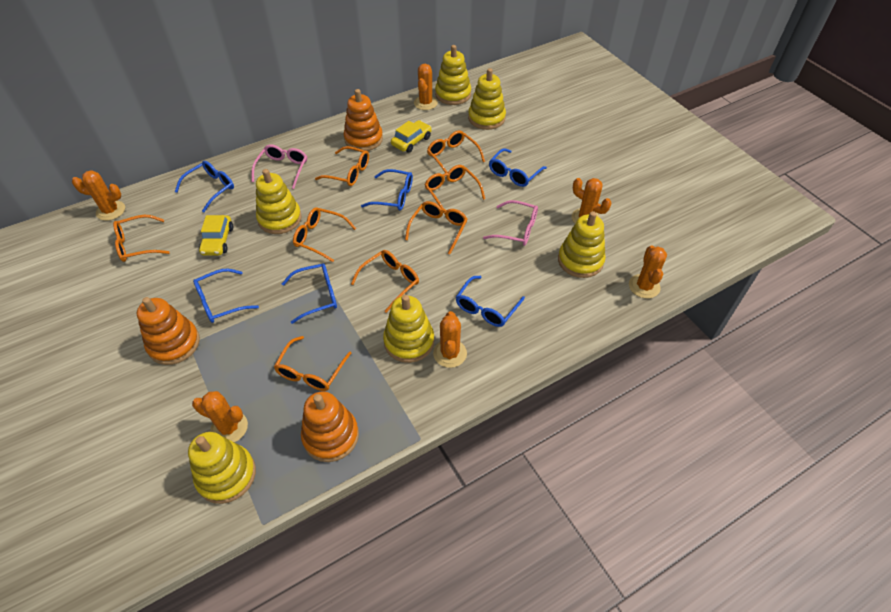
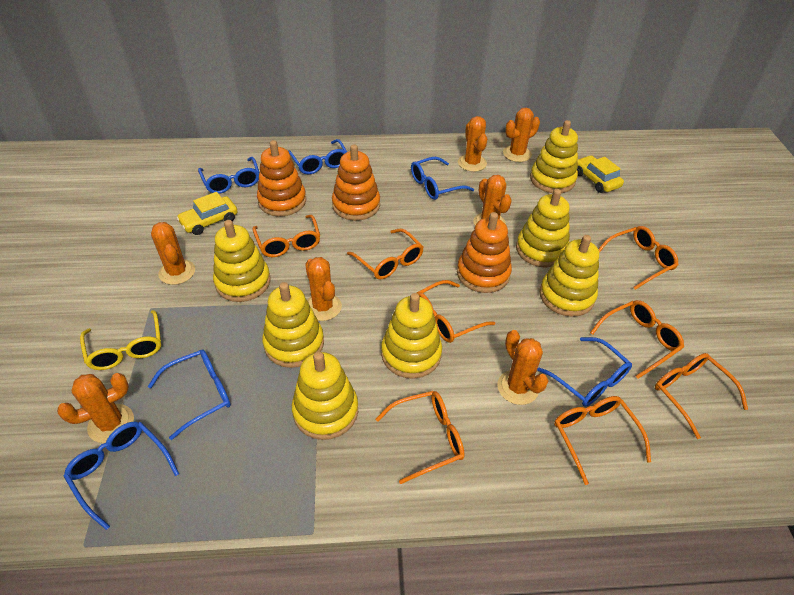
orange cactus: 6 -> 7
pink glasses: 2 -> 0
yellow glasses: 0 -> 1
yellow stacking toy: 6 -> 7

